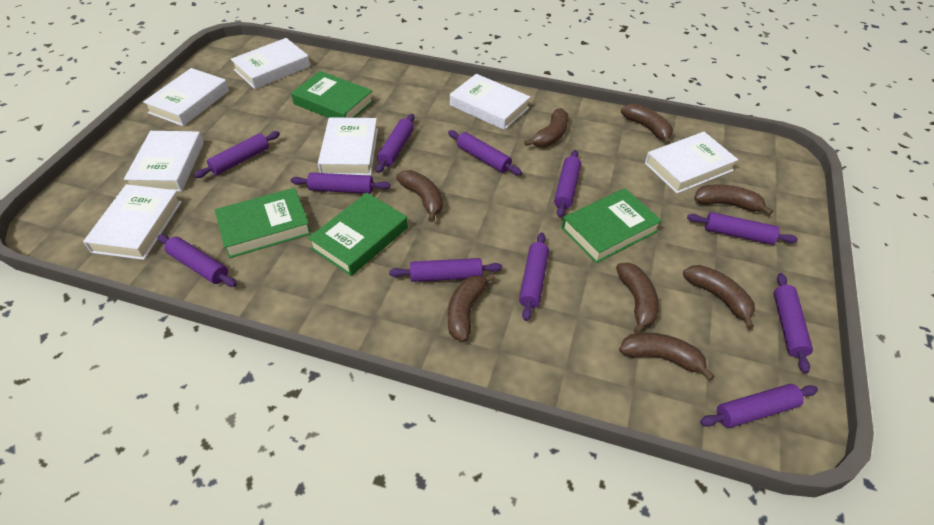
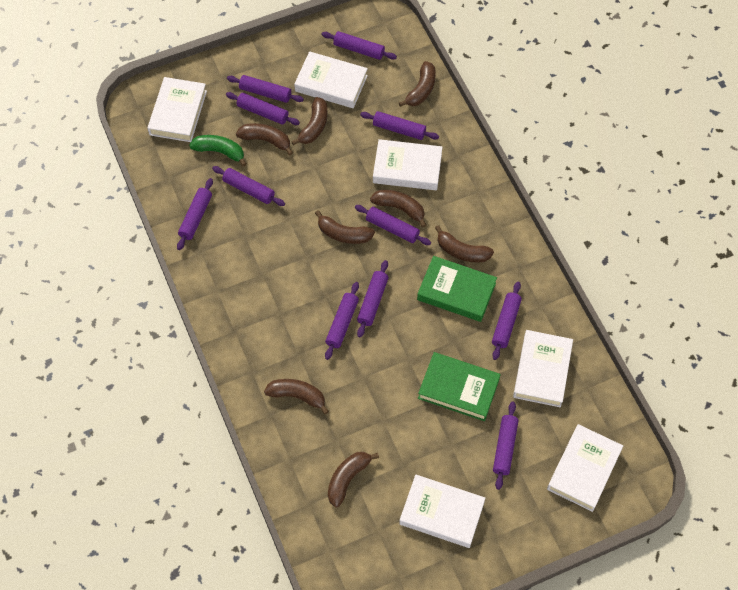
green banana: 0 -> 1
green book: 4 -> 2
white book: 7 -> 6

